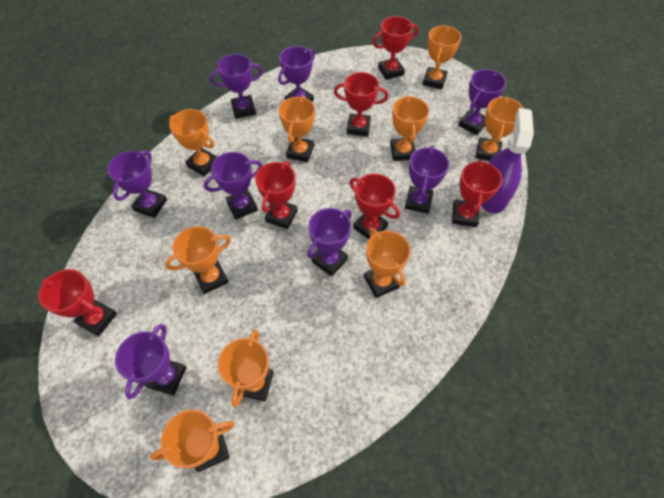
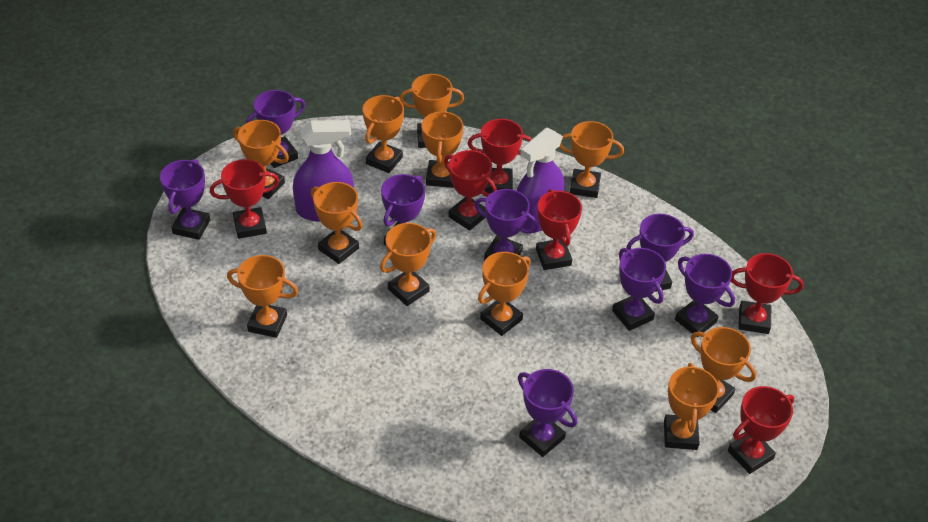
orange trophy: 9 -> 11
purple spray bottle: 1 -> 2

